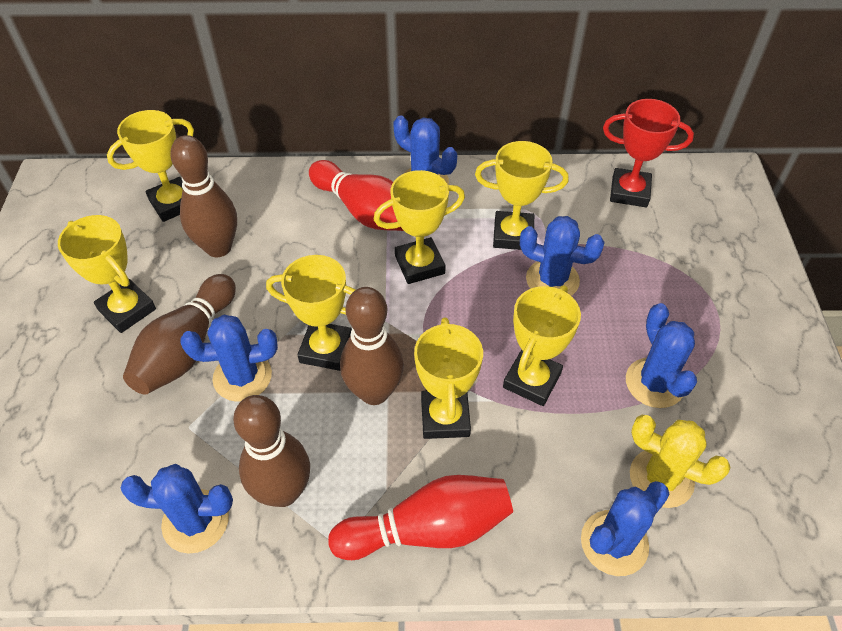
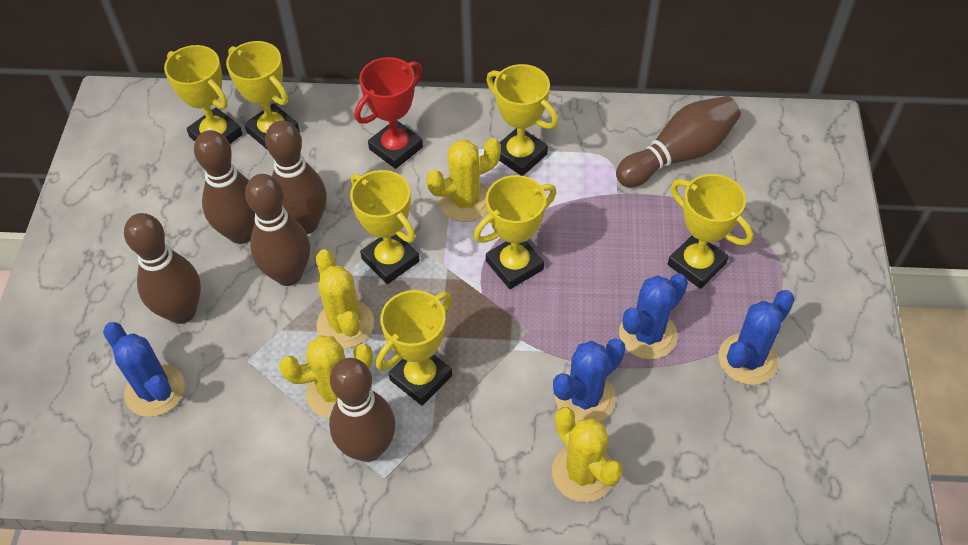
blue cactus: 6 -> 4
brown bowling pin: 4 -> 6
red bowling pin: 2 -> 0
yellow cactus: 1 -> 4

